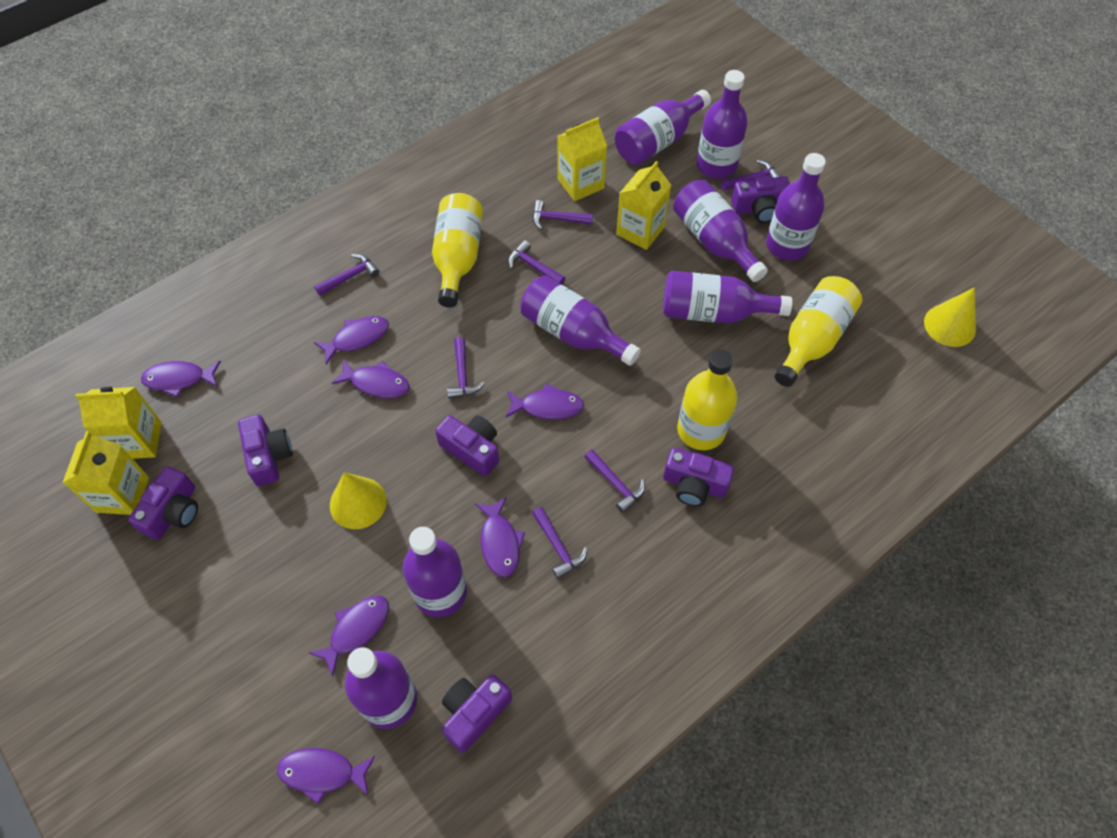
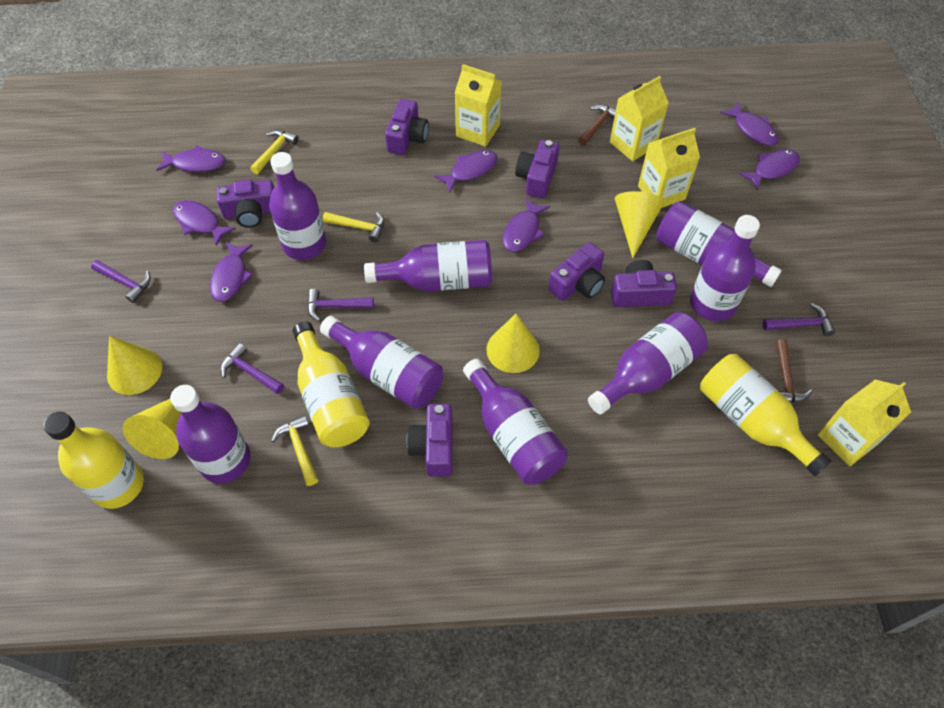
brown hammer: 0 -> 2
purple hammer: 7 -> 4
yellow cone: 2 -> 4
yellow hammer: 0 -> 3

